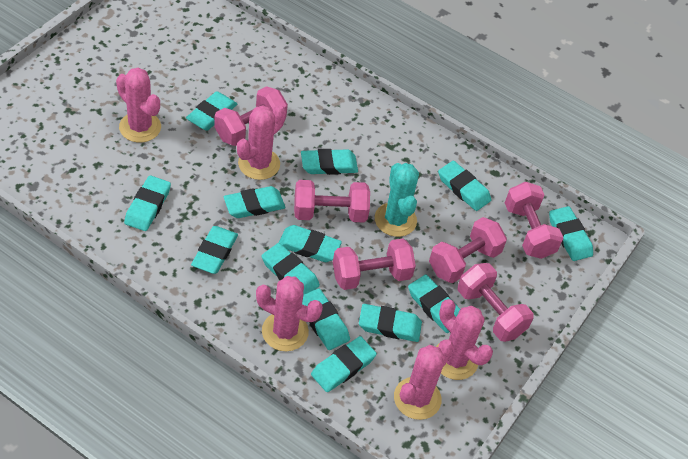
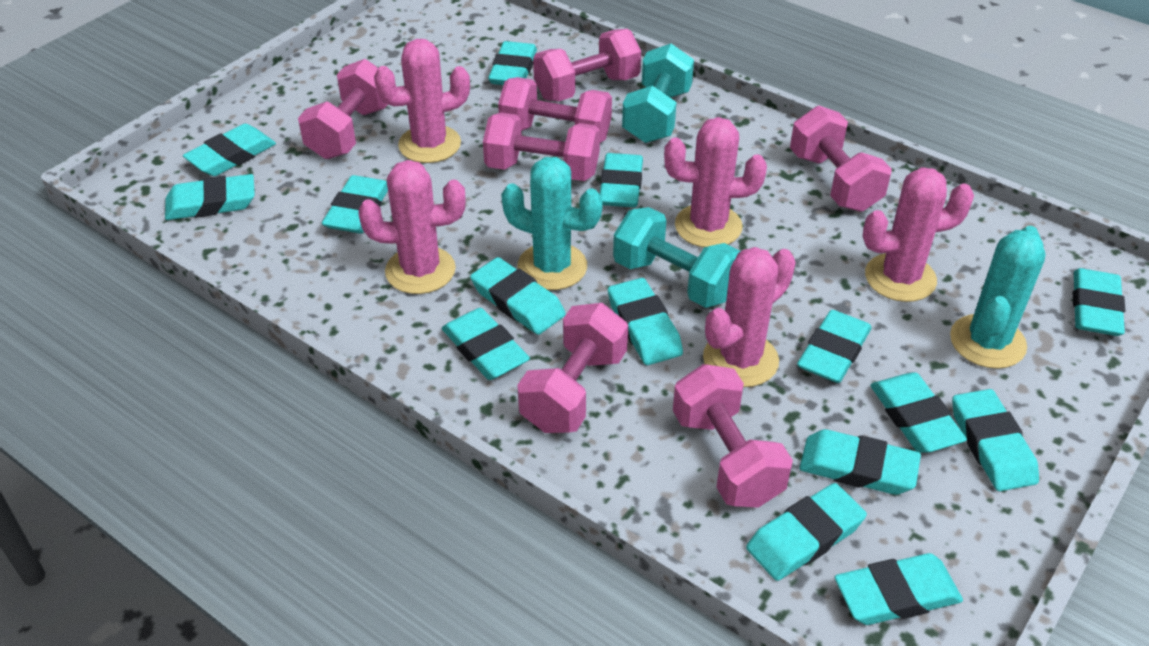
pink dumbbell: 6 -> 7
turquoise cactus: 1 -> 2
turquoise dumbbell: 0 -> 2
turquoise eraser: 13 -> 15

